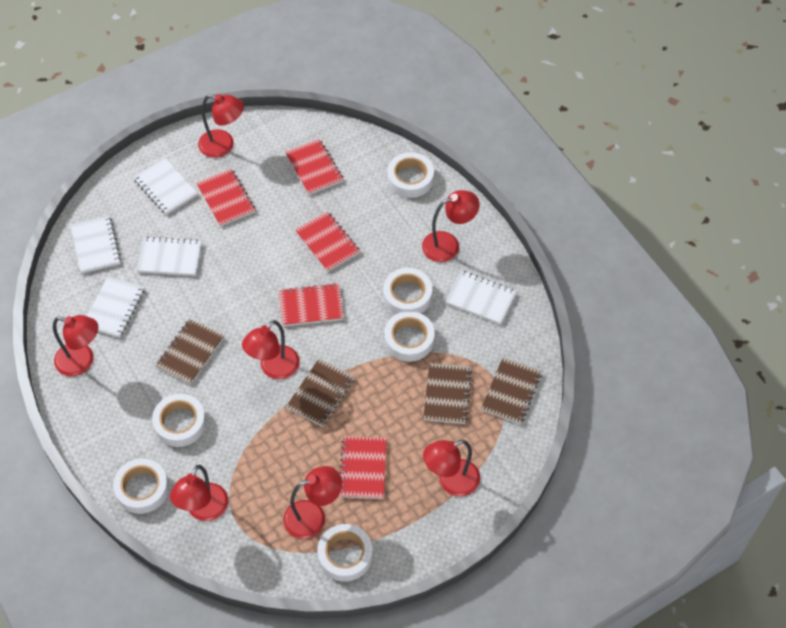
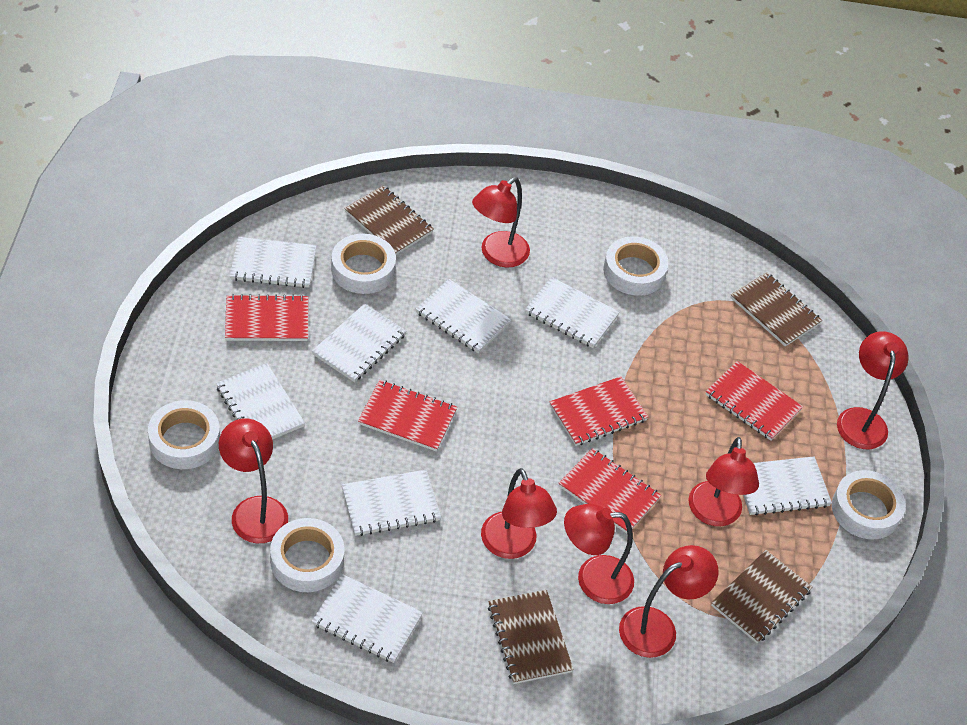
white notebook: 5 -> 8
white tape: 6 -> 5

